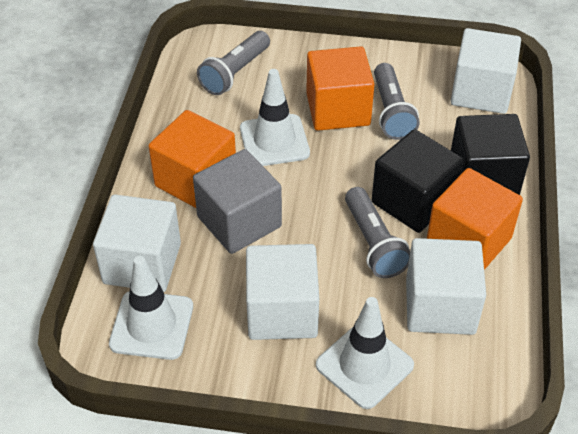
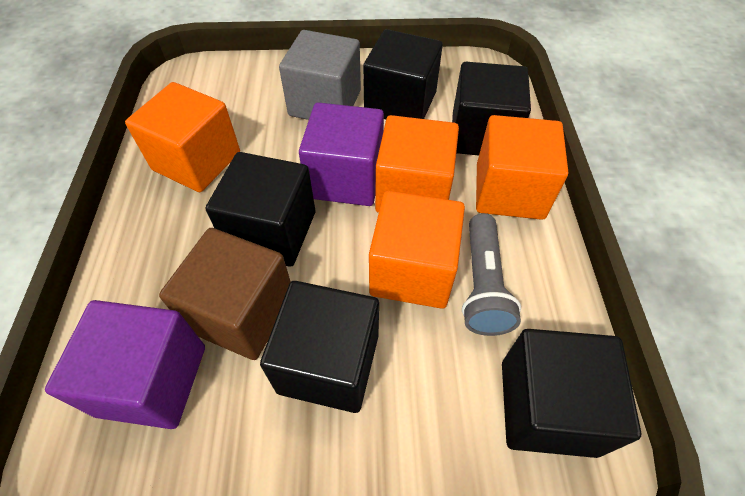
black cube: 2 -> 5
brown cube: 0 -> 1
grey flashlight: 3 -> 1
orange cube: 3 -> 4
purple cube: 0 -> 2
white cube: 4 -> 0
white traffic cone: 3 -> 0

